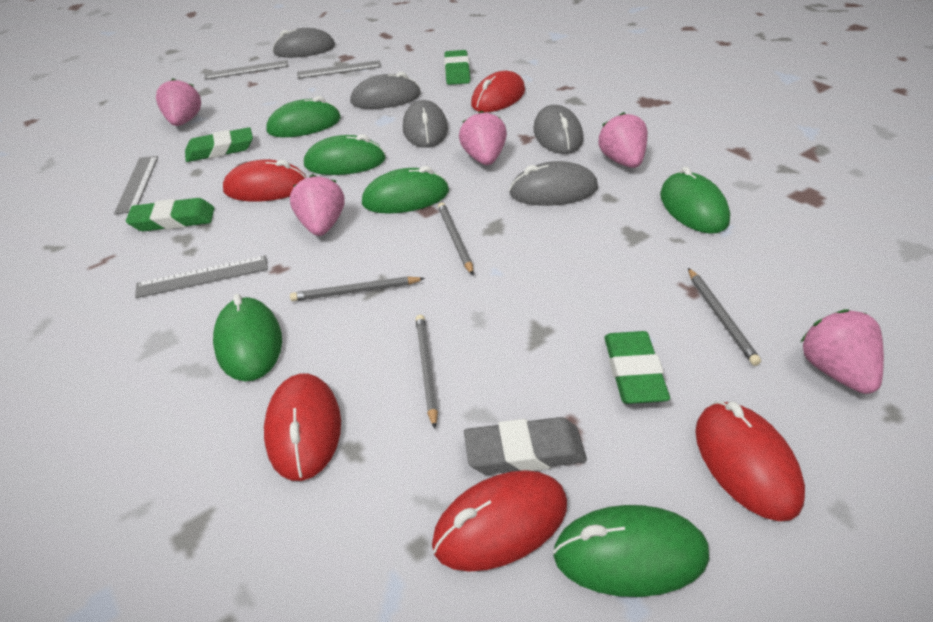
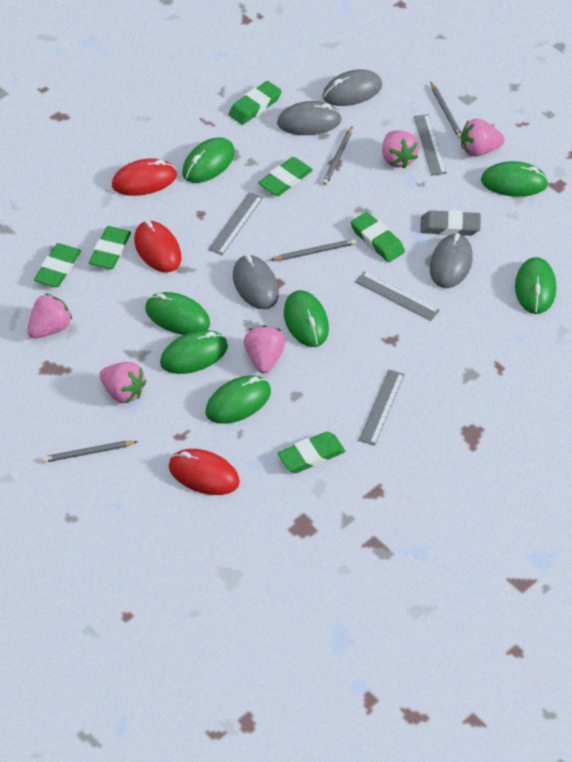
green eraser: 4 -> 6
green mouse: 6 -> 7
grey mouse: 5 -> 4
red mouse: 5 -> 3

